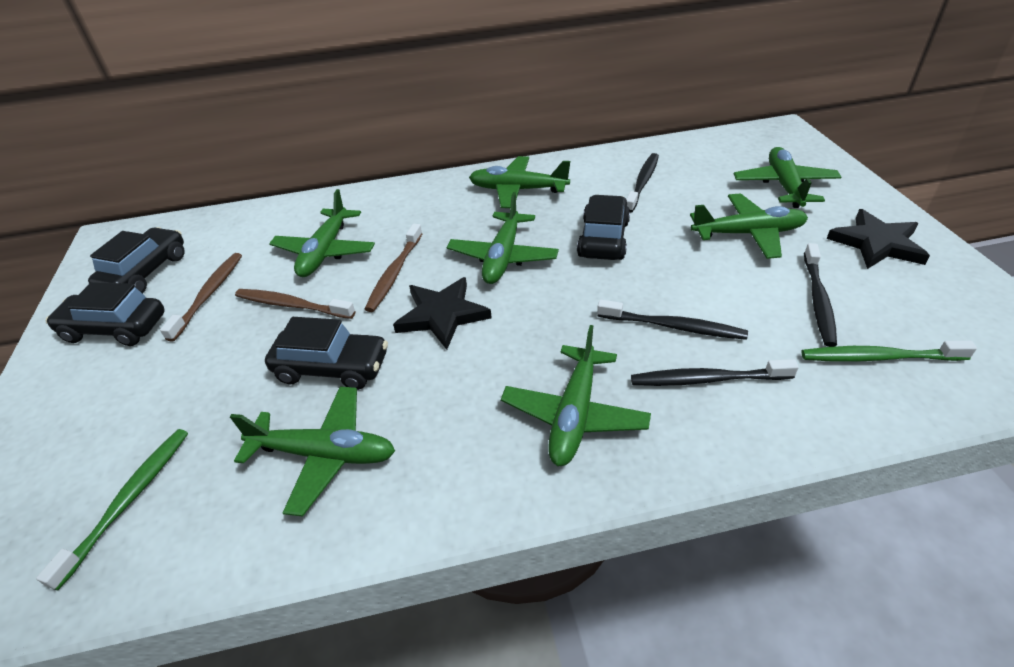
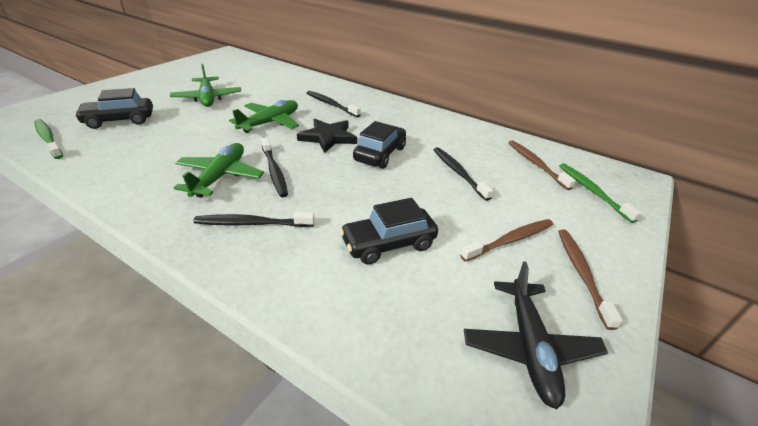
black car: 4 -> 3
black plane: 0 -> 1
black star: 2 -> 1
green plane: 7 -> 3

